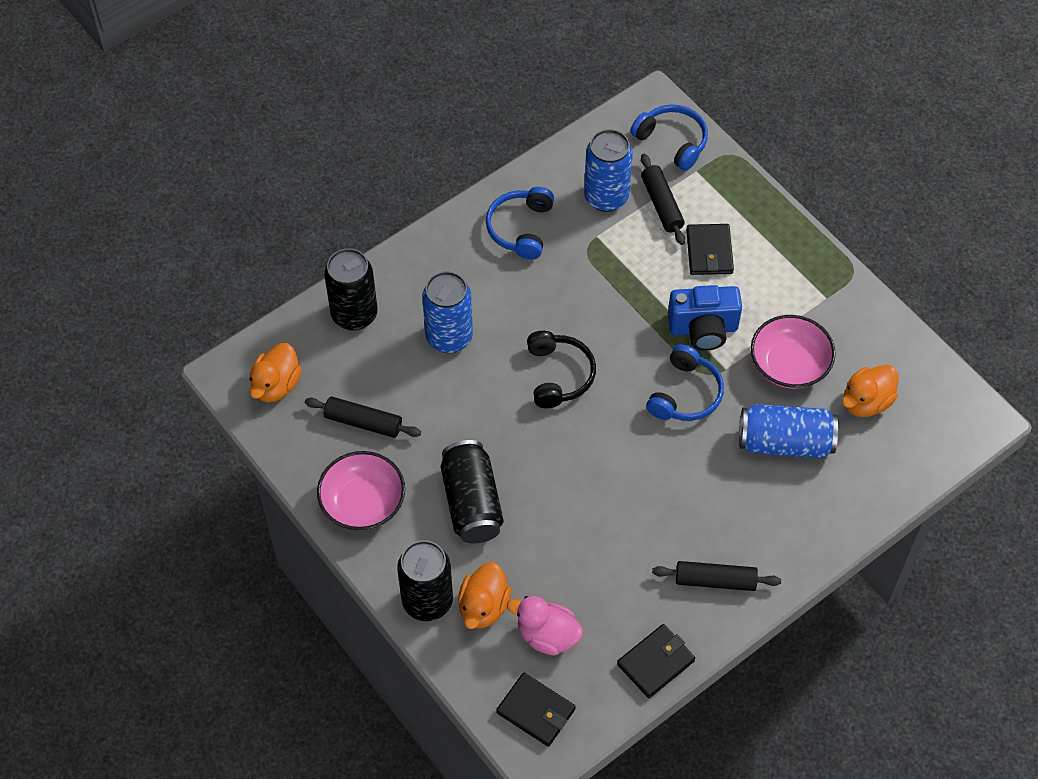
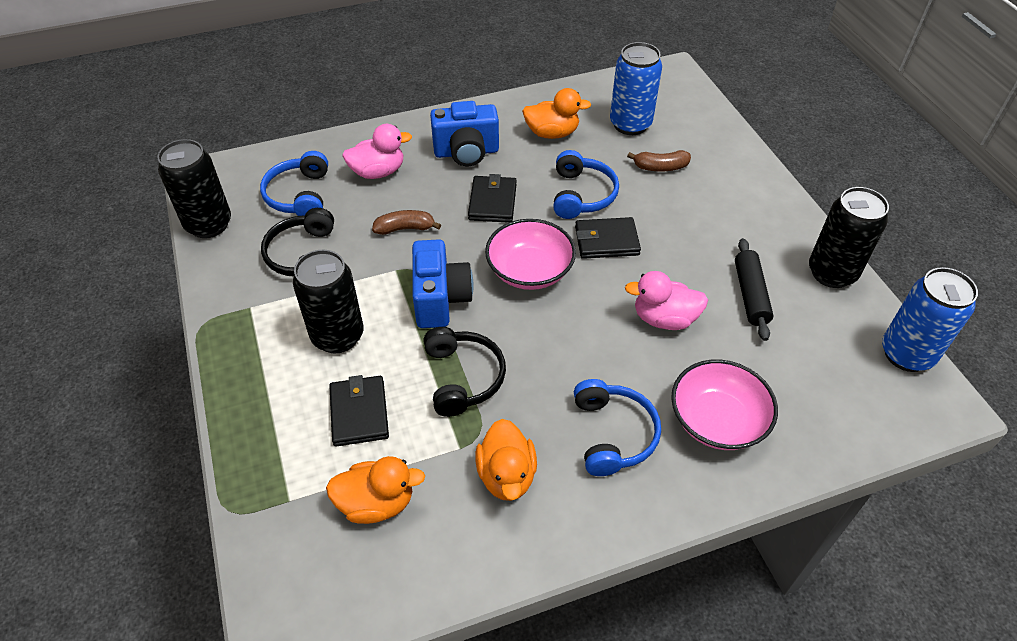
black headphones: 1 -> 2
black rolling pin: 3 -> 1
blue camera: 1 -> 2
blue can: 3 -> 2
brown banana: 0 -> 2
pink duck: 1 -> 2

